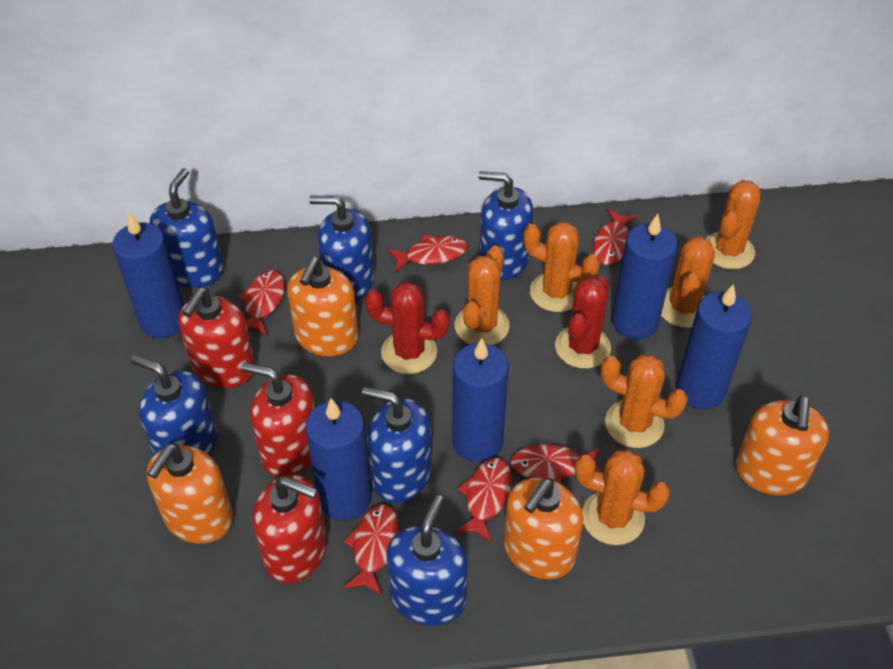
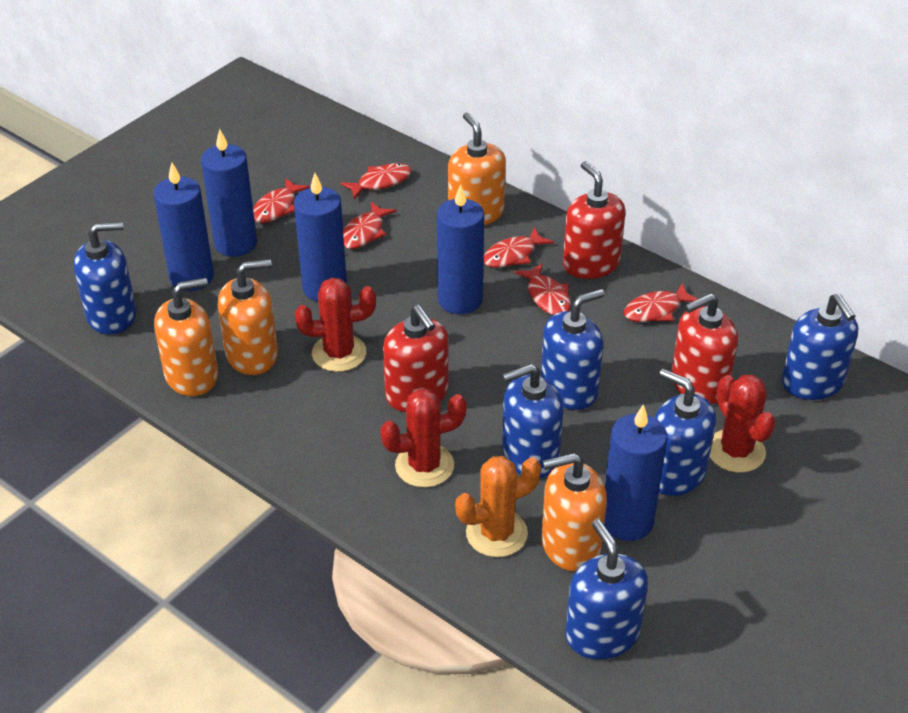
orange cactus: 6 -> 1
red cactus: 2 -> 3

